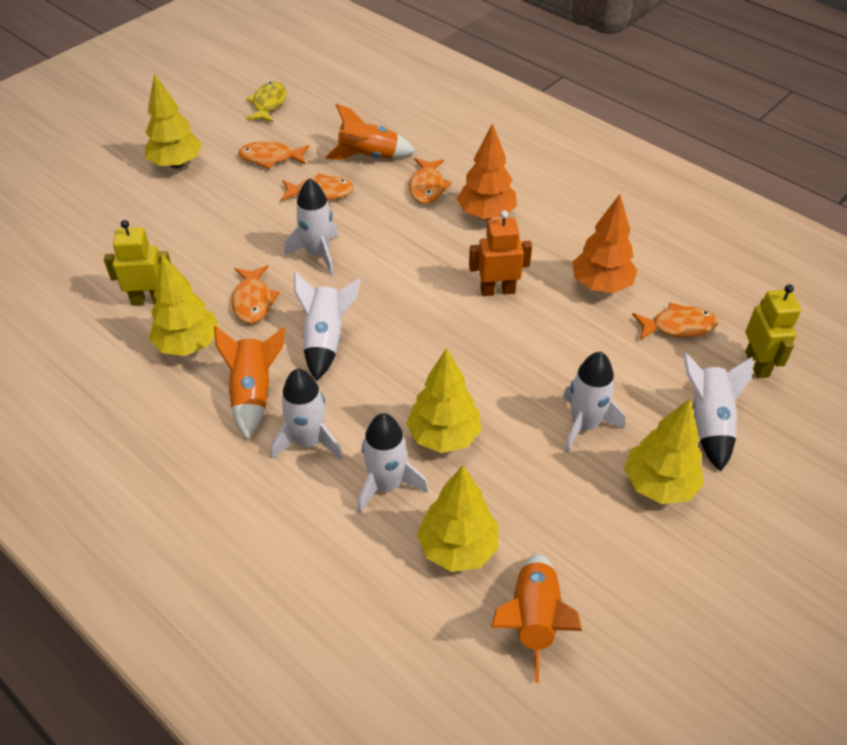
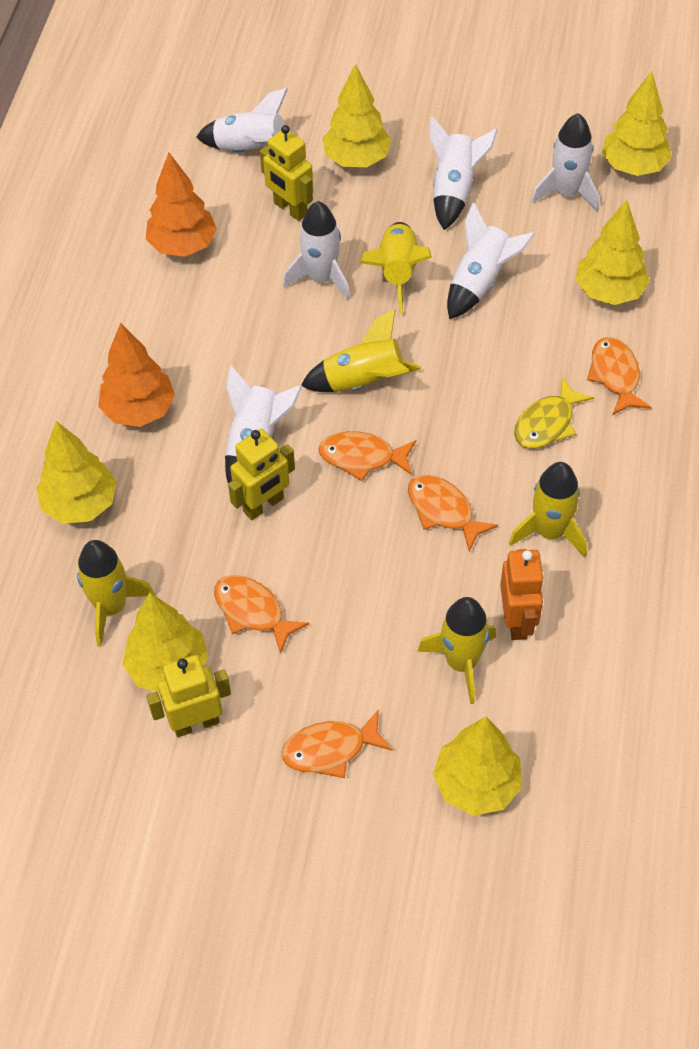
orange rocket: 3 -> 0
yellow robot: 2 -> 3
yellow rocket: 0 -> 5
yellow tree: 5 -> 6

